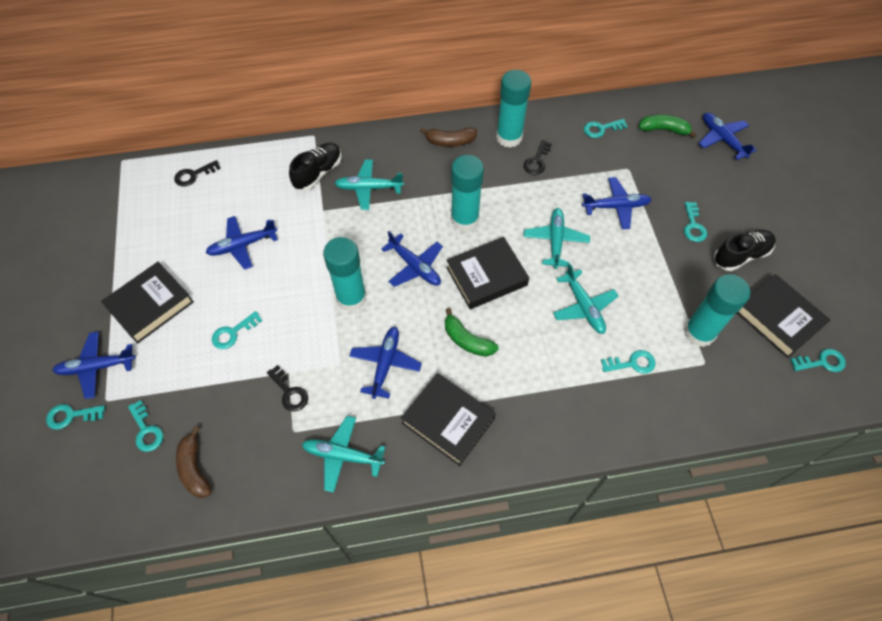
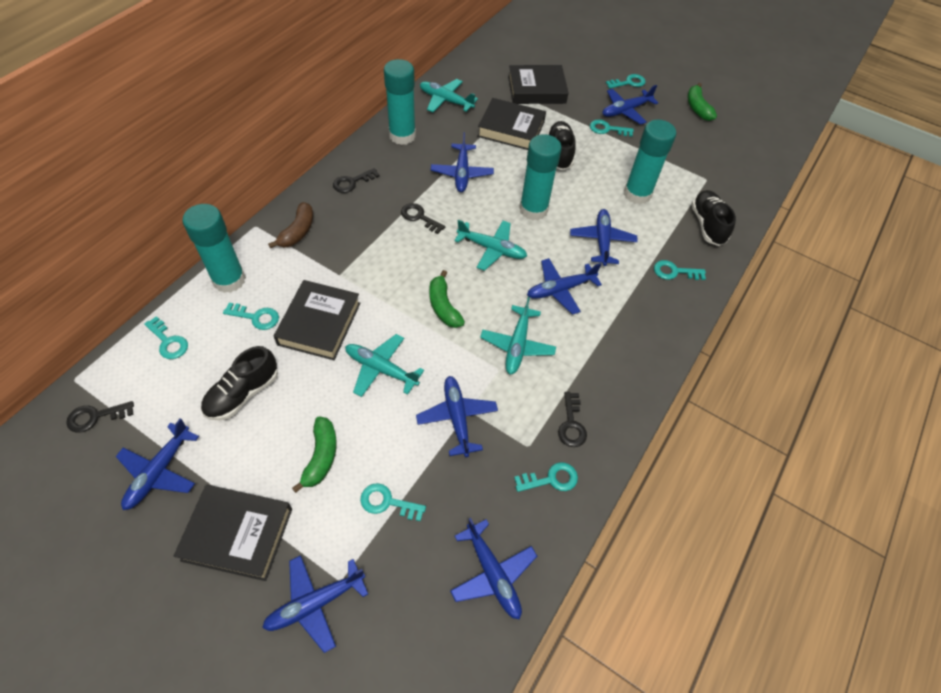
black key: 3 -> 4
black shoe: 2 -> 3
blue plane: 6 -> 8
brown banana: 2 -> 1
green banana: 2 -> 3

